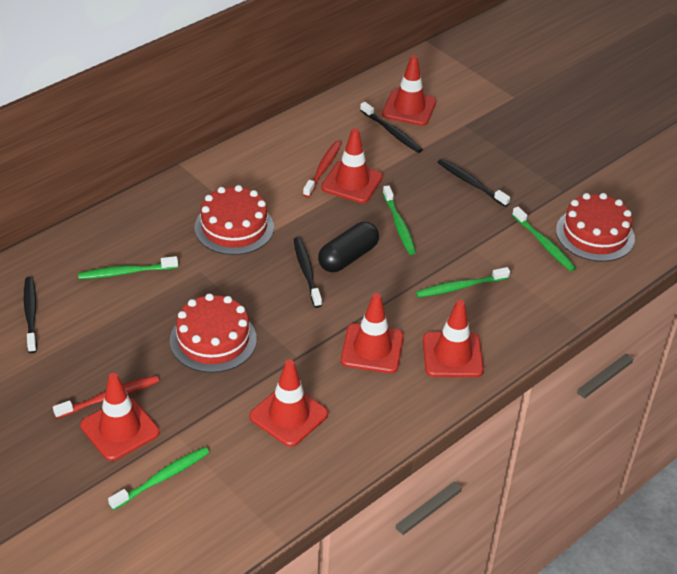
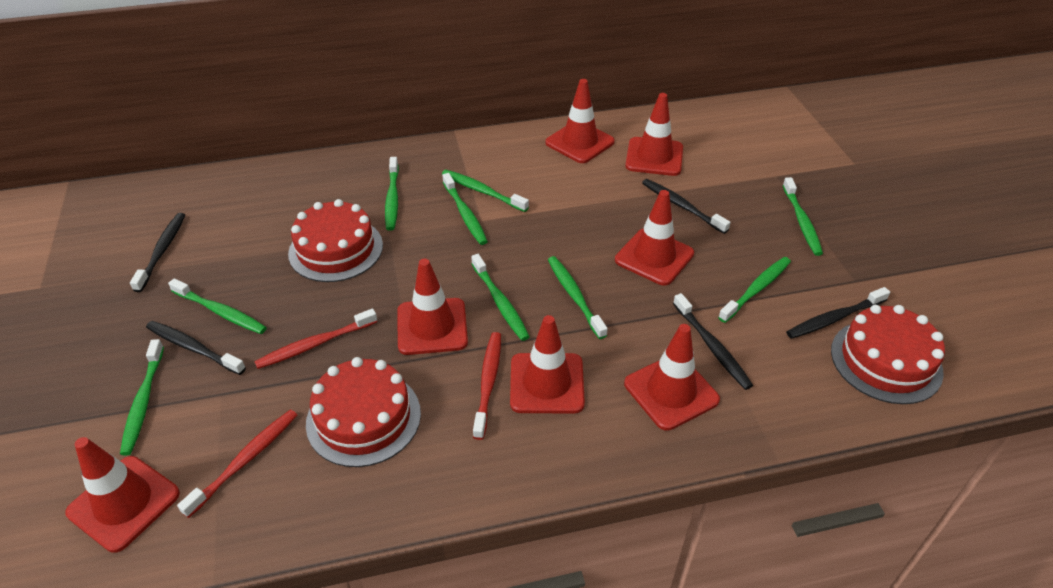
black capsule: 1 -> 0
black toothbrush: 4 -> 5
green toothbrush: 5 -> 9
red toothbrush: 2 -> 3
red traffic cone: 6 -> 7

